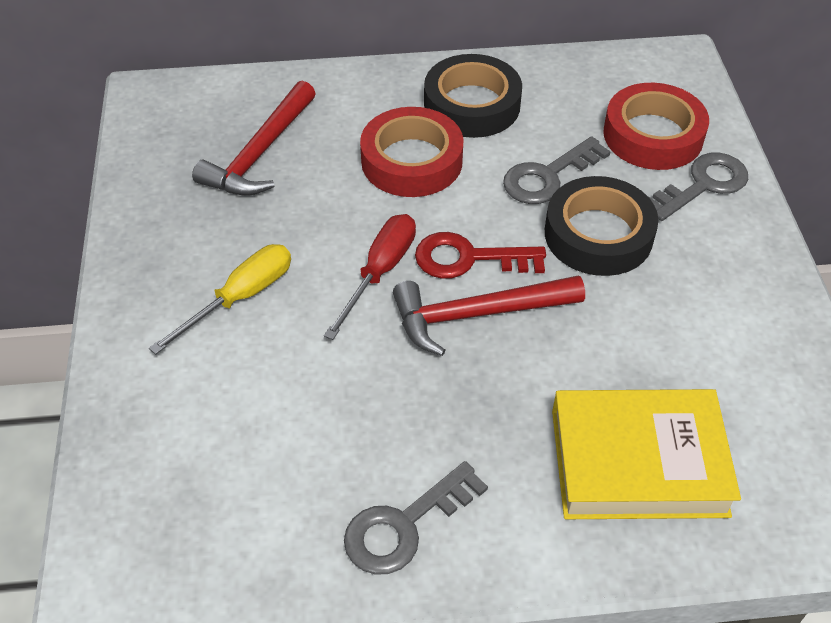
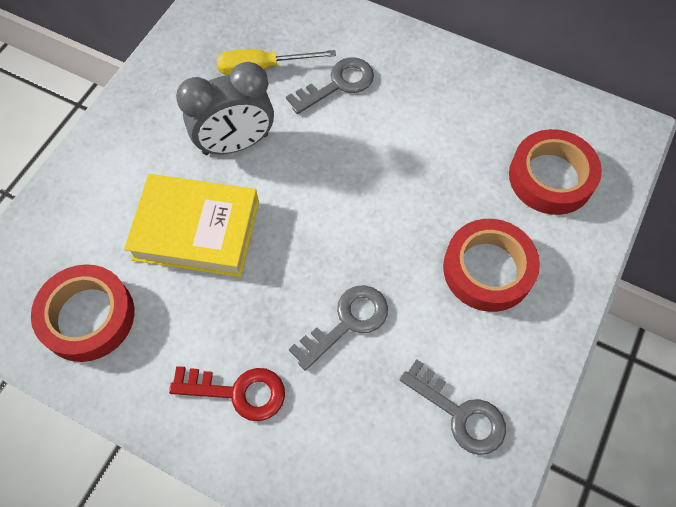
black tape: 2 -> 0
grey clock: 0 -> 1
red hammer: 2 -> 0
red screwdriver: 1 -> 0
red tape: 2 -> 3

